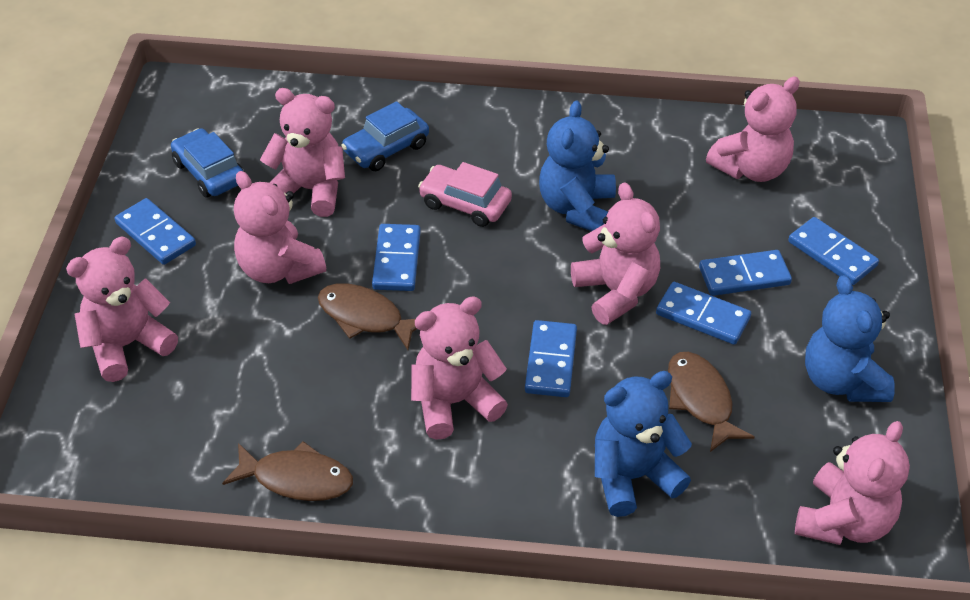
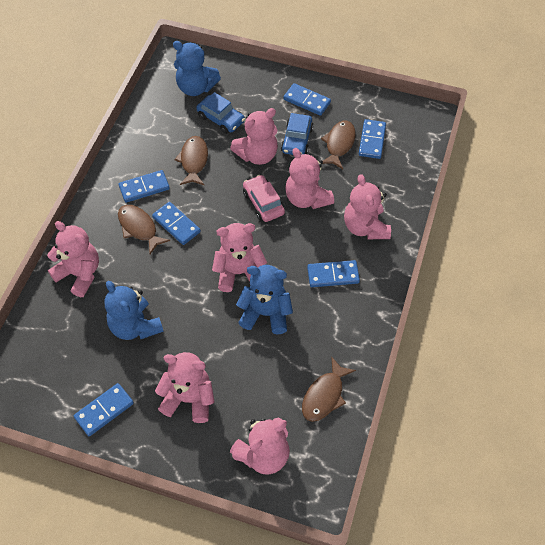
brown fish: 3 -> 4

